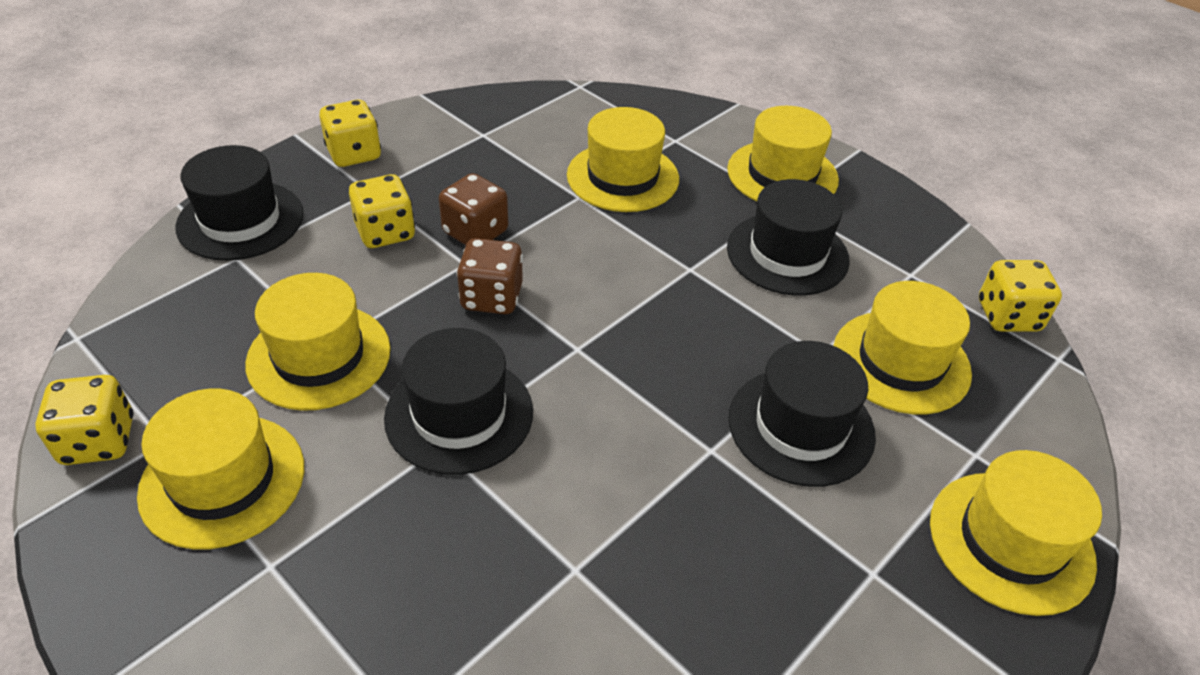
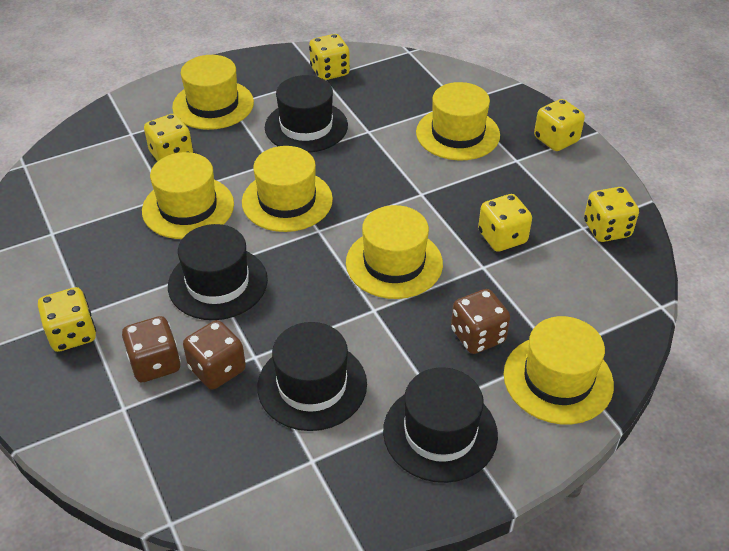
brown dice: 2 -> 3
yellow dice: 4 -> 6

